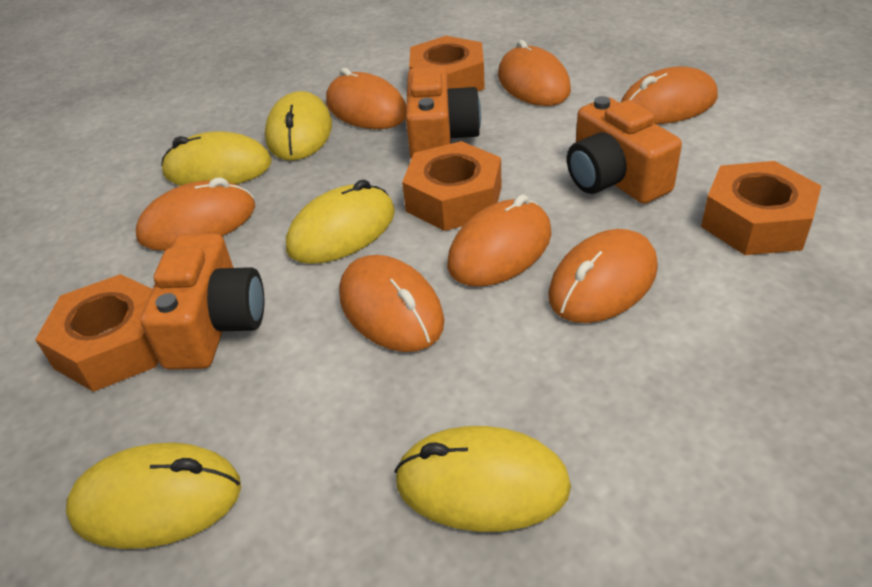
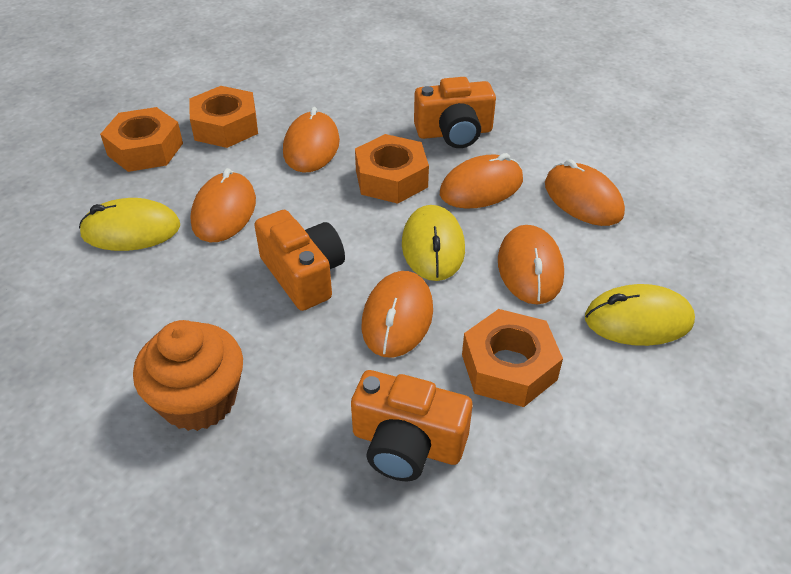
orange cupcake: 0 -> 1
orange mouse: 7 -> 6
yellow mouse: 5 -> 3

